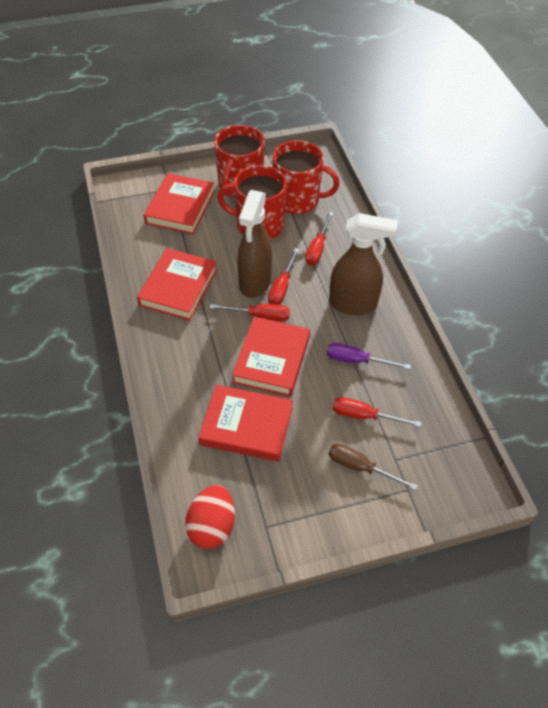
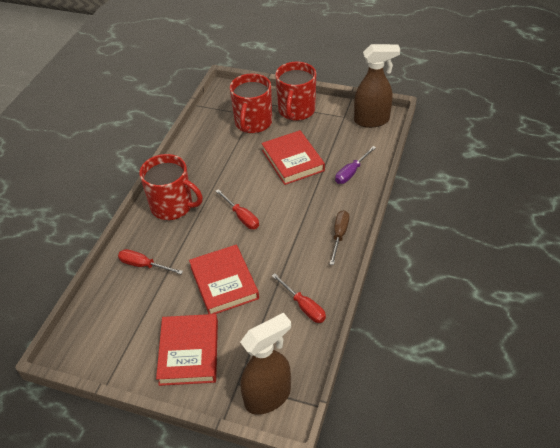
red book: 4 -> 3
red egg: 1 -> 0
red screwdriver: 4 -> 3

